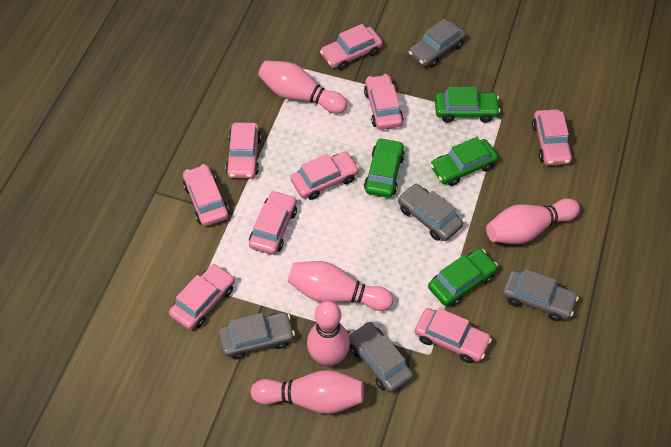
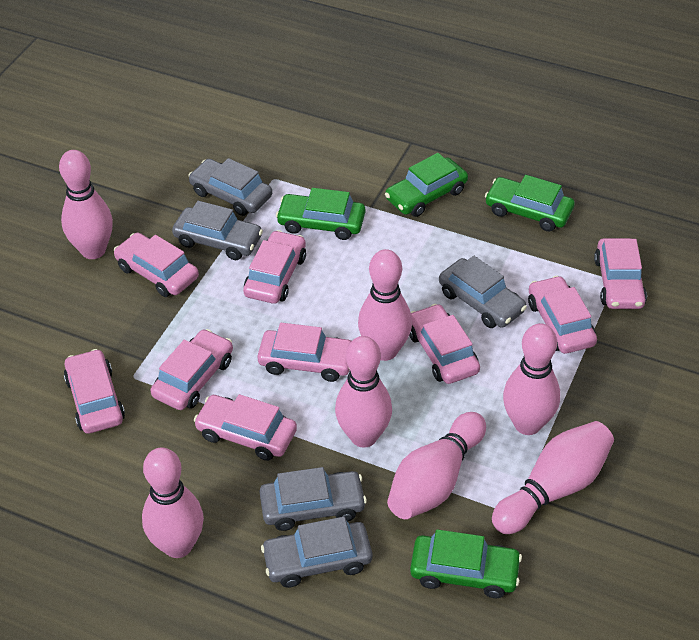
pink bowling pin: 5 -> 7

